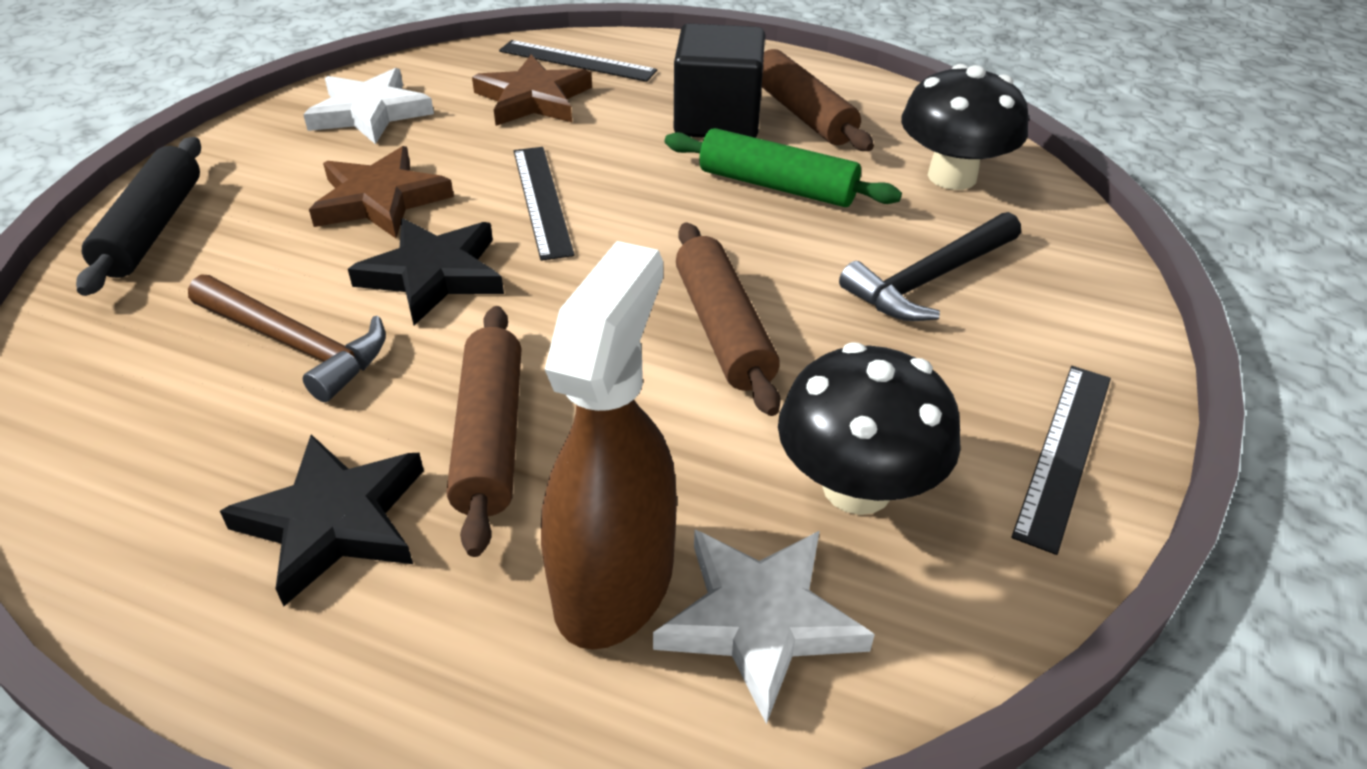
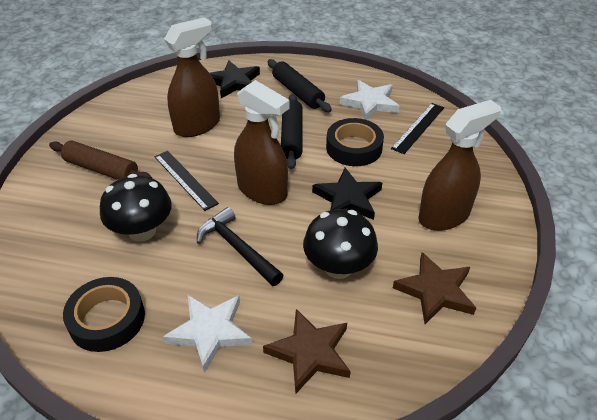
black cube: 1 -> 0
black rolling pin: 1 -> 2
black ruler: 3 -> 2
black tape: 0 -> 2
brown hammer: 1 -> 0
brown rolling pin: 3 -> 1
brown spray bottle: 1 -> 3
green rolling pin: 1 -> 0

